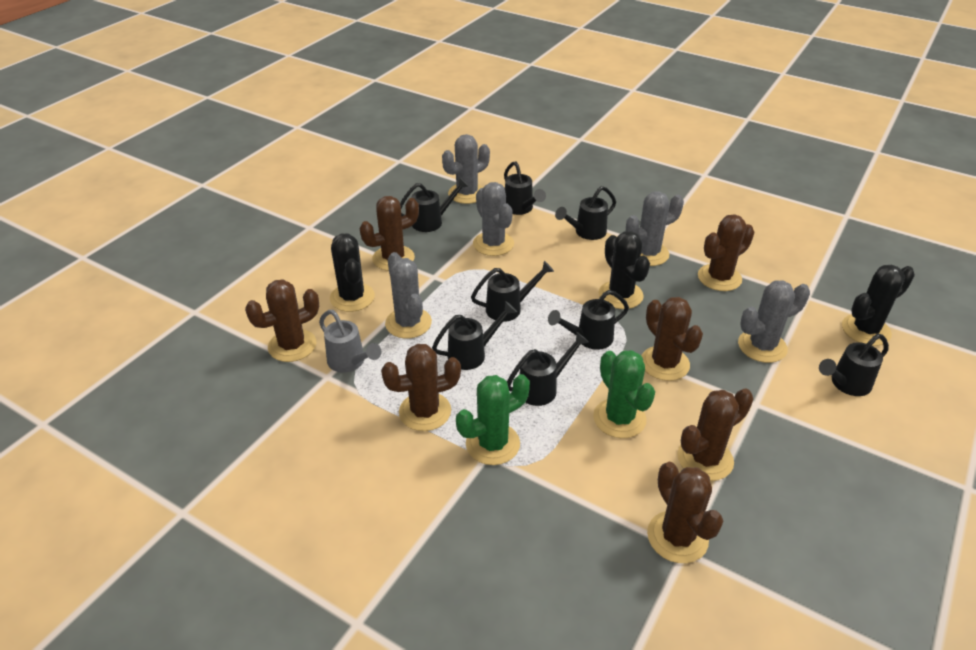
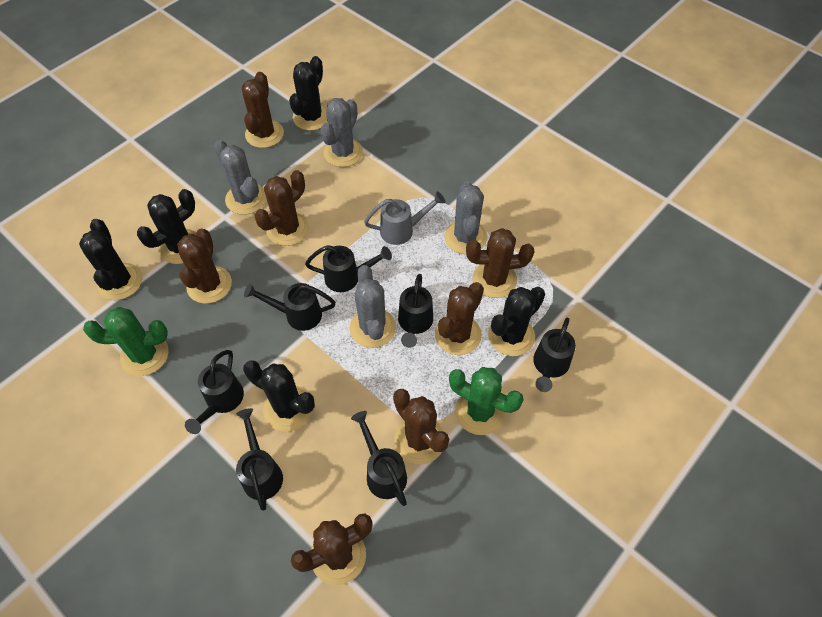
black cactus: 3 -> 5
black watering can: 8 -> 7
grey cactus: 5 -> 4

